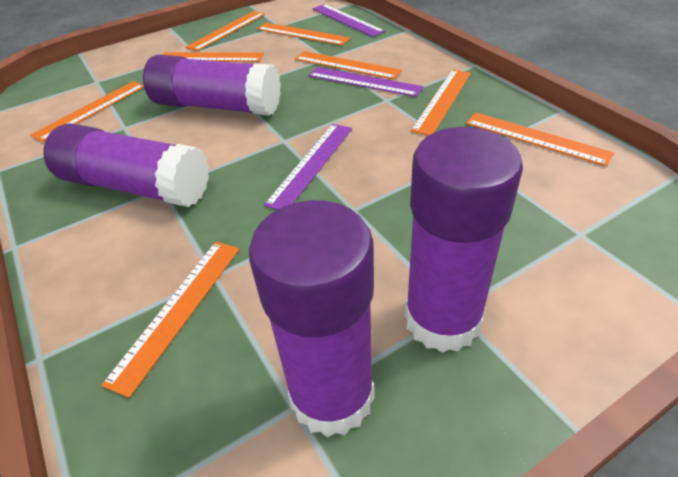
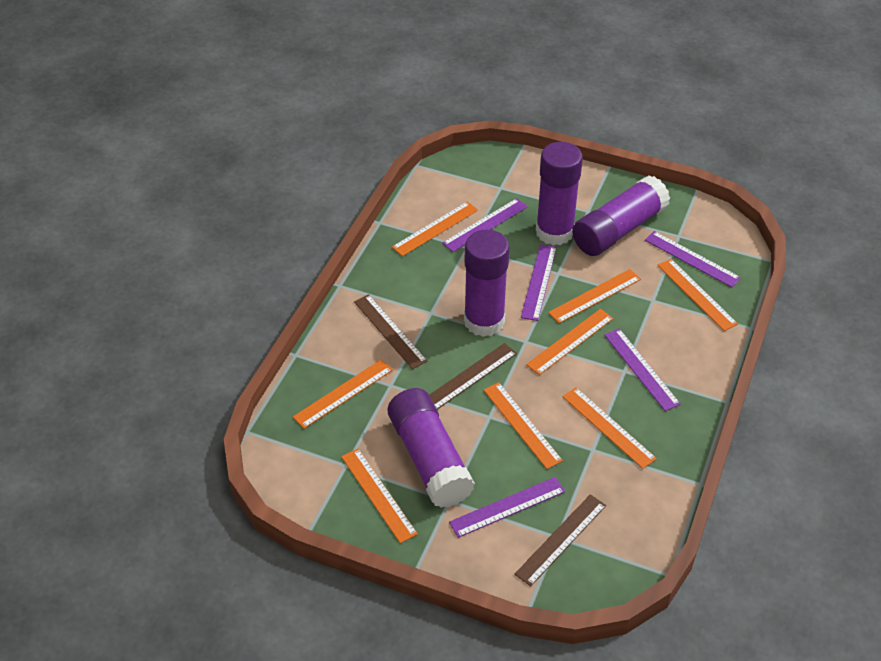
brown ruler: 0 -> 3
purple ruler: 3 -> 5

